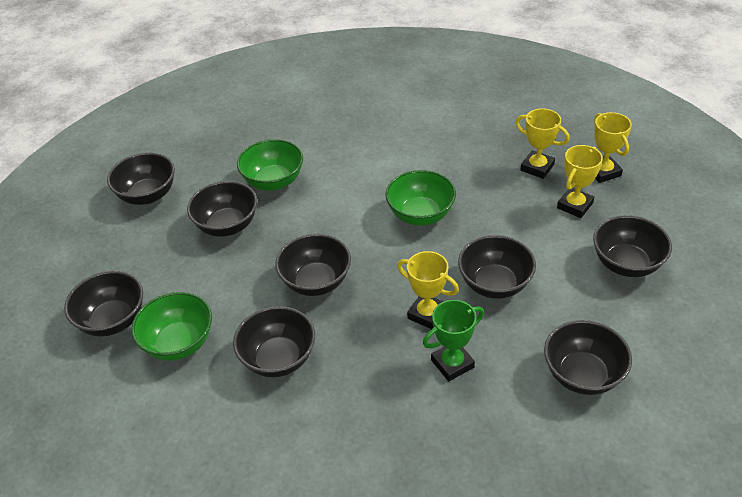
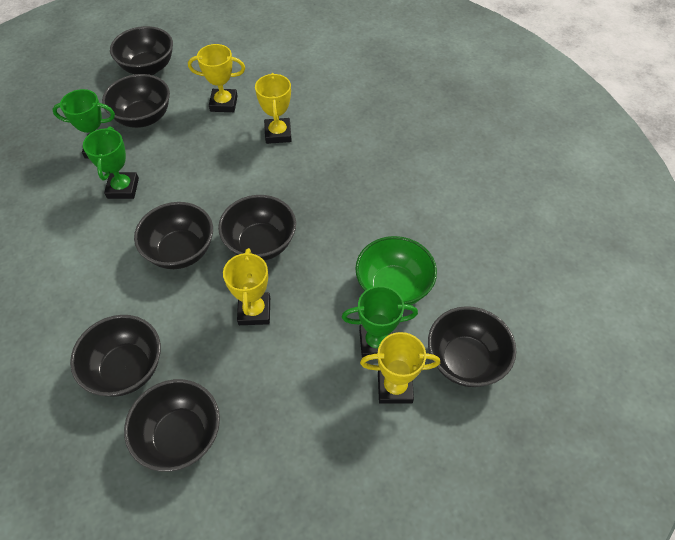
black bowl: 8 -> 7
green bowl: 3 -> 1
green trophy: 1 -> 3

